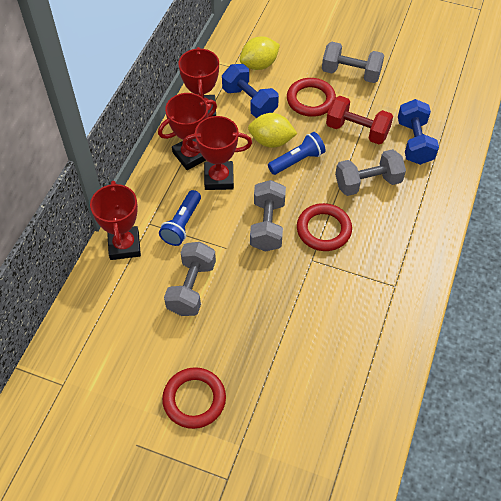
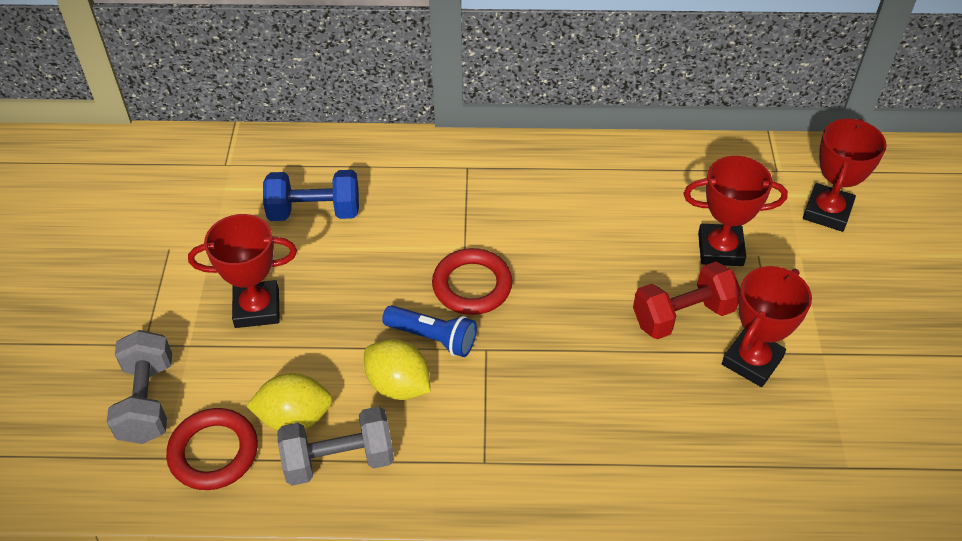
blue dumbbell: 2 -> 1
blue flashlight: 2 -> 1
grey dumbbell: 4 -> 2
red ring: 3 -> 2

